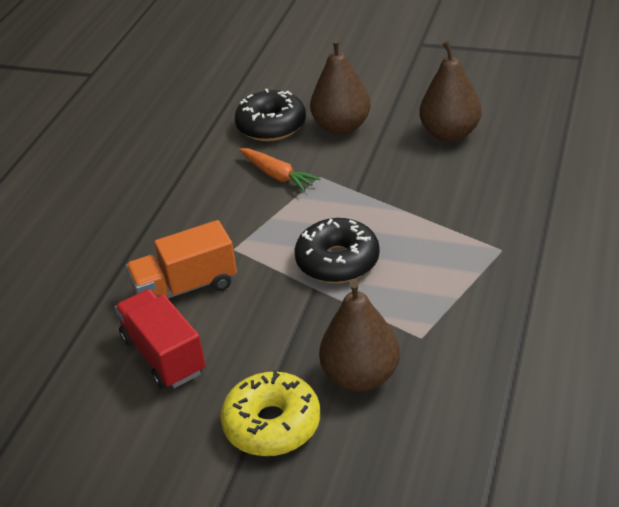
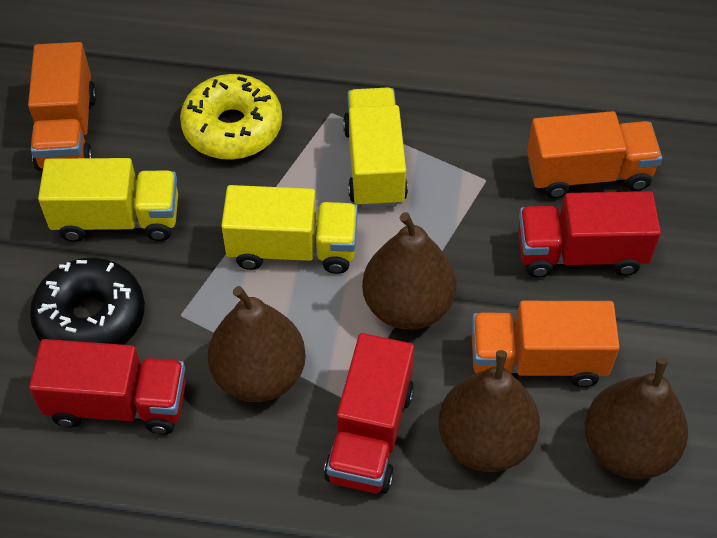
black donut: 2 -> 1
brown pear: 3 -> 4
orange carrot: 1 -> 0
orange truck: 1 -> 3
red truck: 1 -> 3
yellow truck: 0 -> 3

